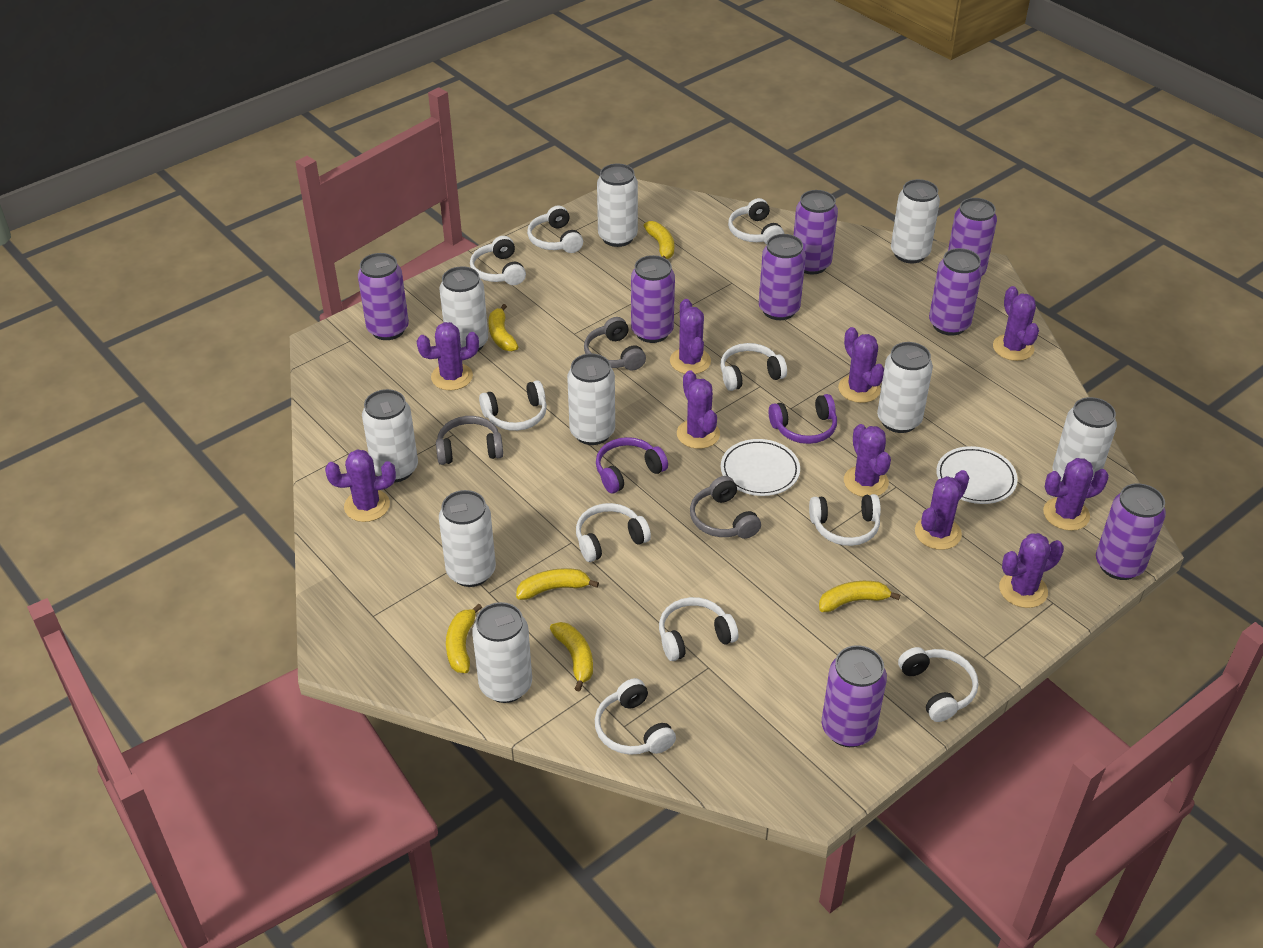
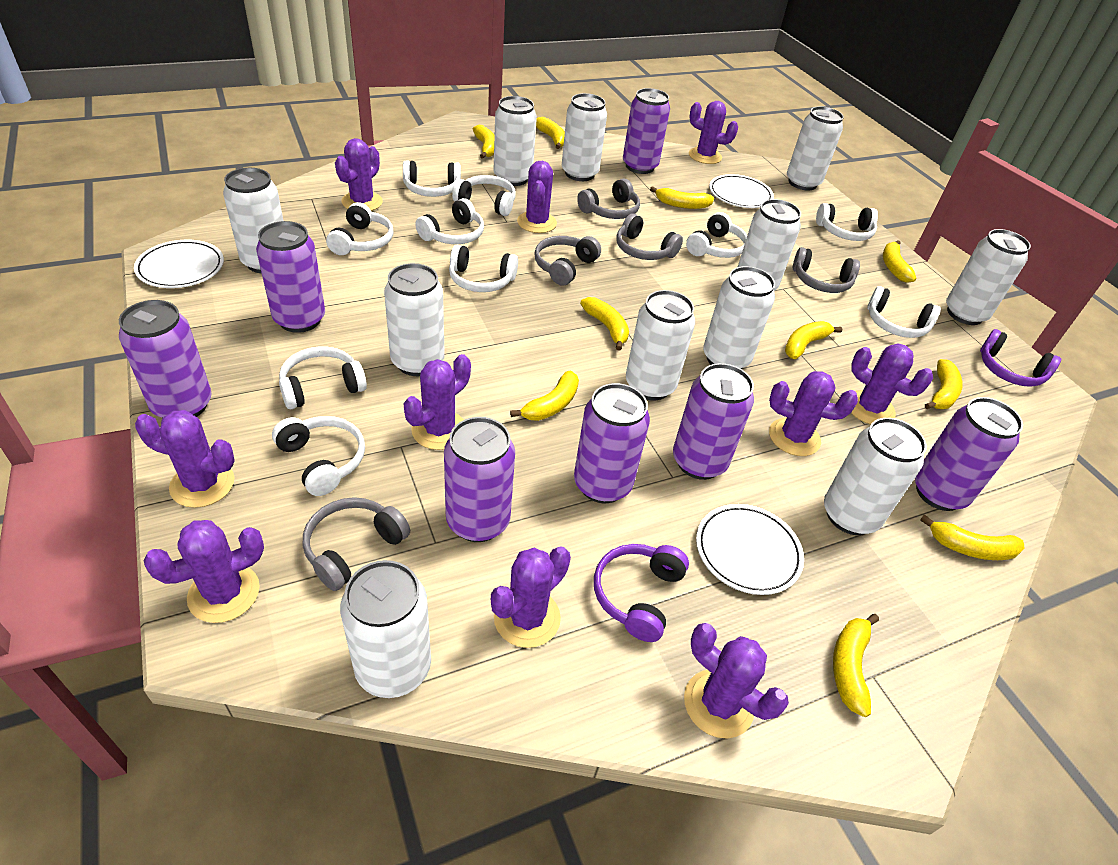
grey headphones: 3 -> 5
purple can: 8 -> 7
white can: 9 -> 11
white plate: 2 -> 3
yellow banana: 6 -> 10

